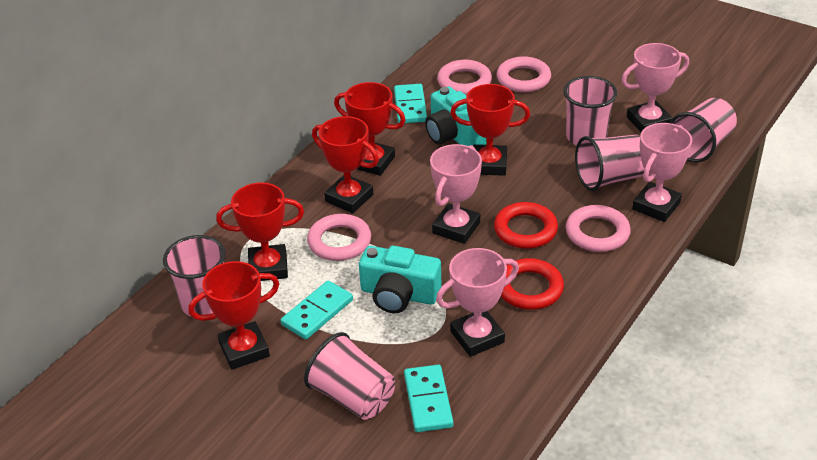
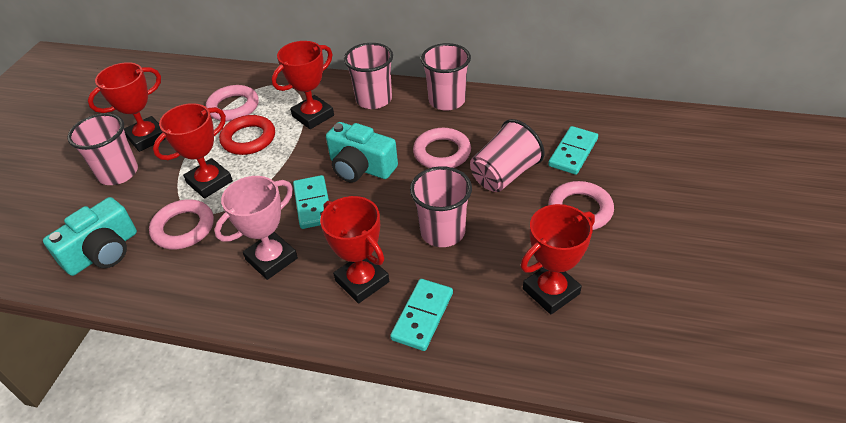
pink trophy: 4 -> 1
red ring: 2 -> 1

